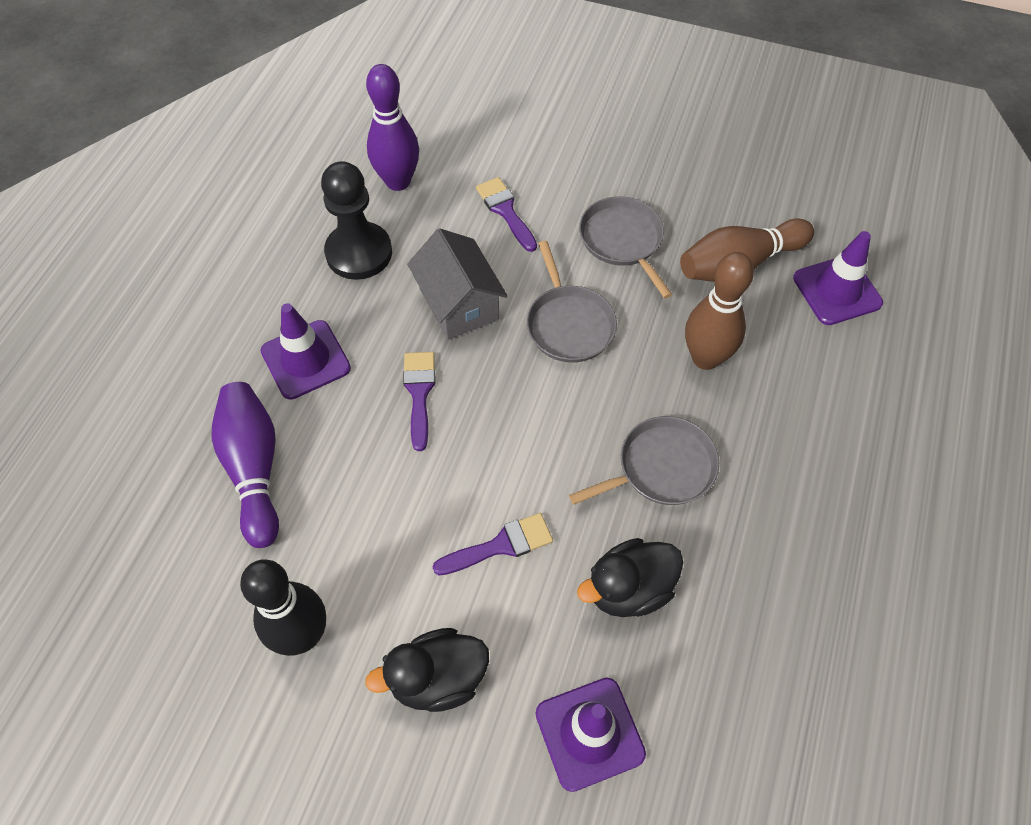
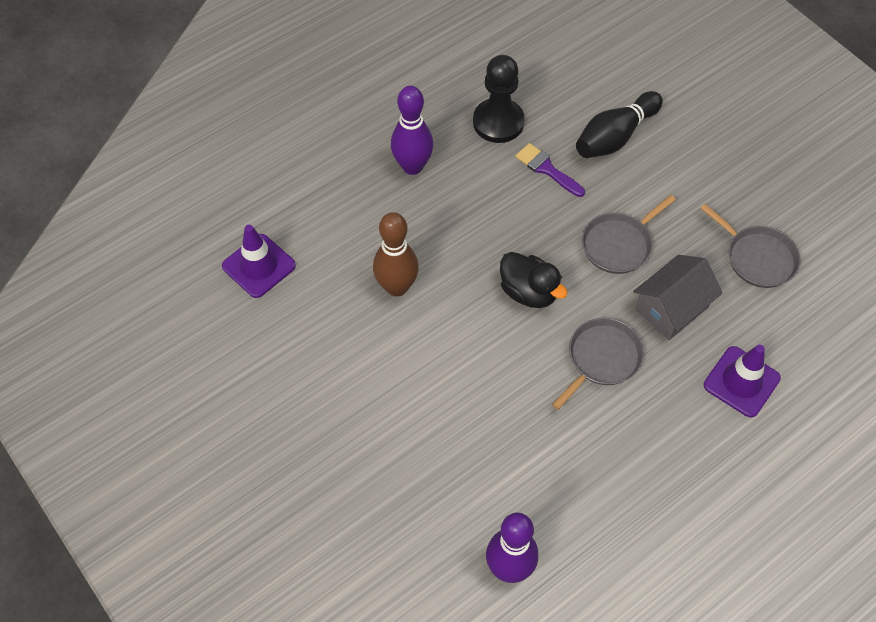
black duck: 2 -> 1
brown bowling pin: 2 -> 1
purple brush: 3 -> 1
purple traffic cone: 3 -> 2

